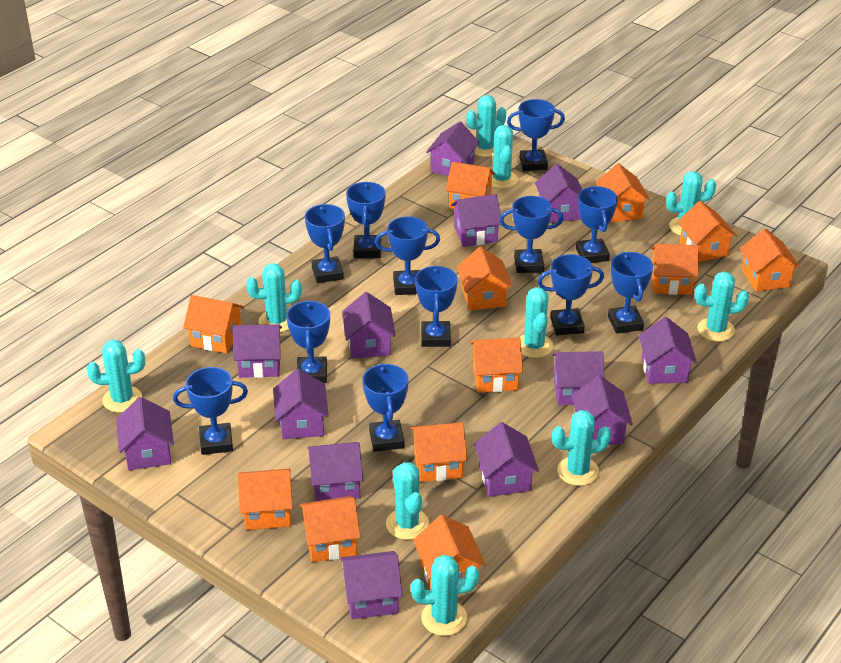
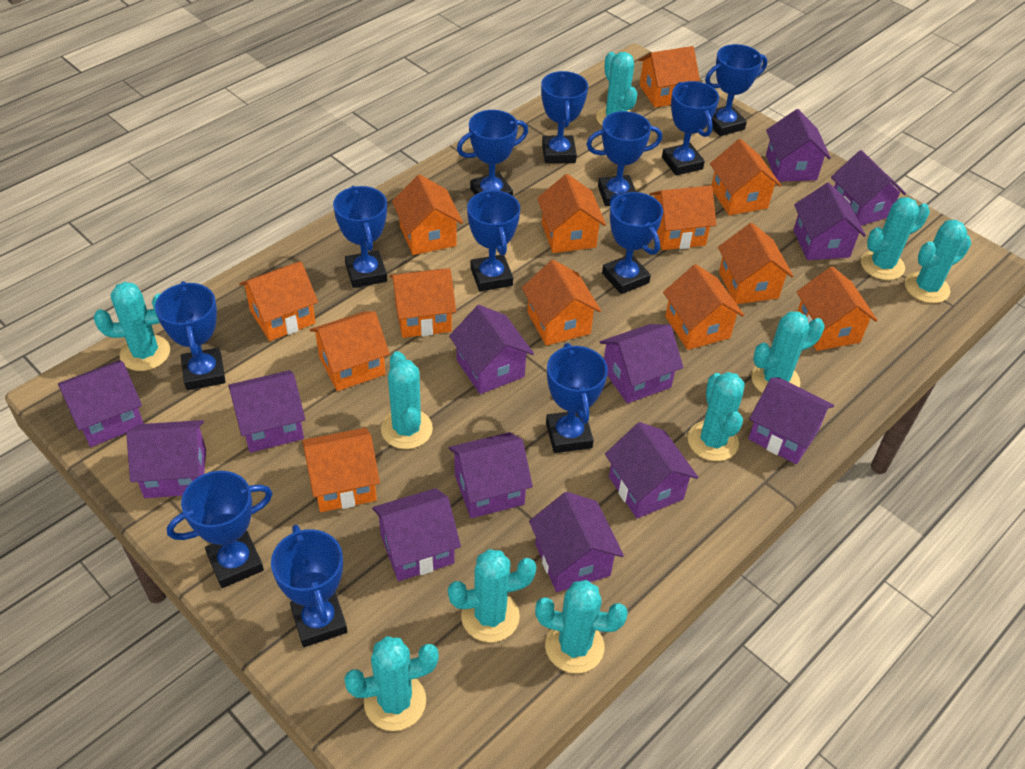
orange house: 12 -> 13

